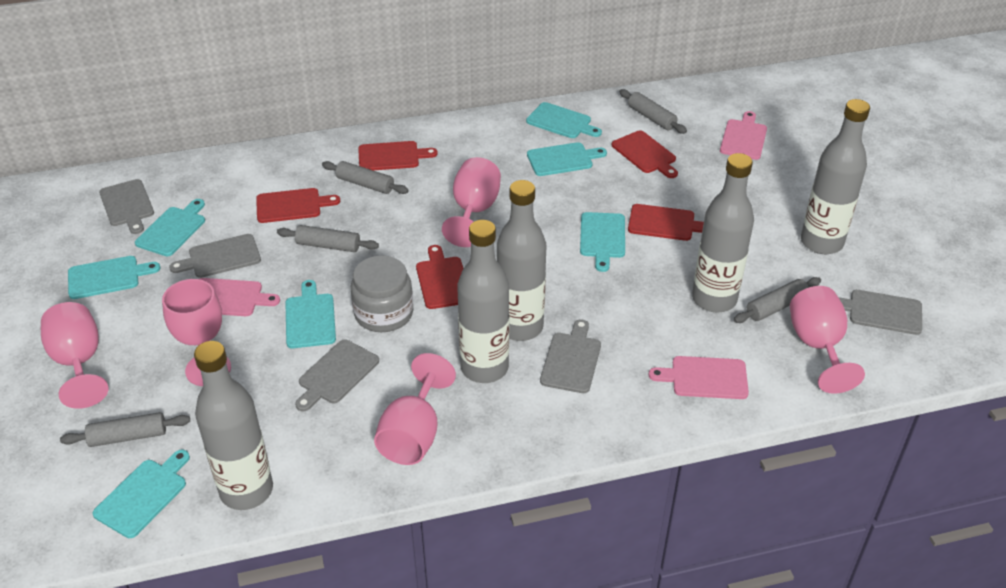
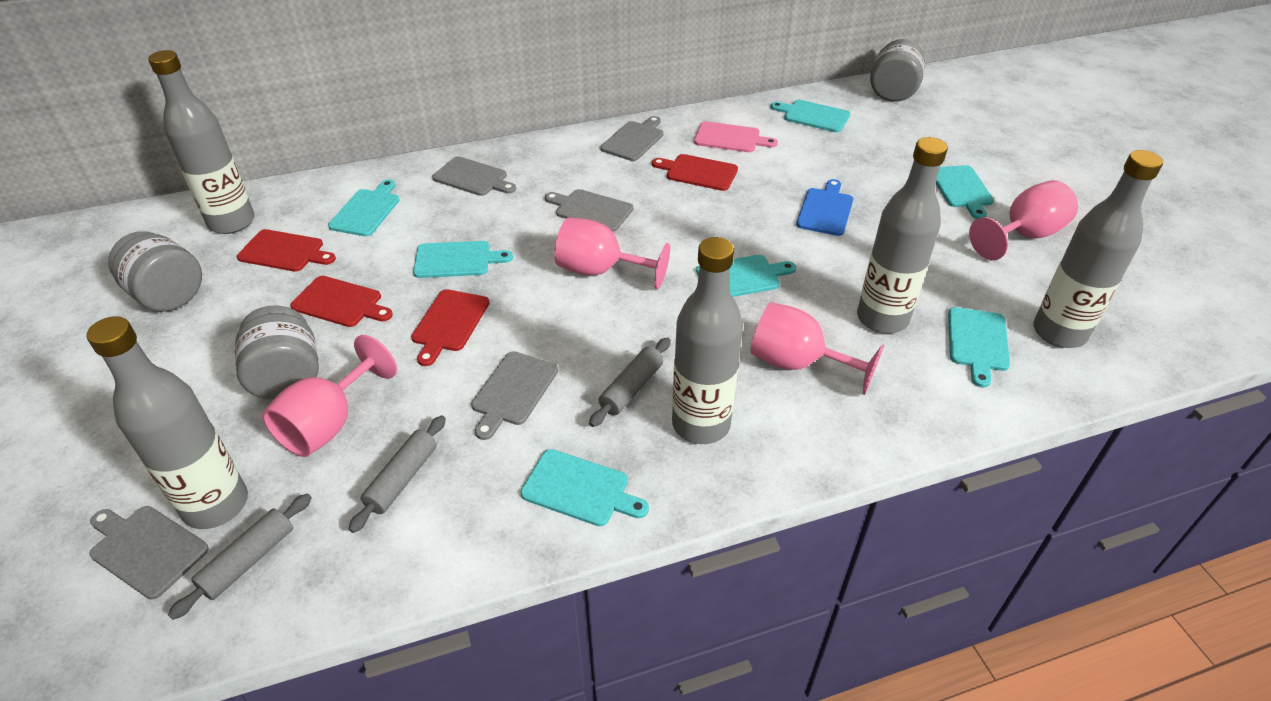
blue cutting board: 0 -> 1
grey jar: 1 -> 3
grey rolling pin: 5 -> 3
pink cutting board: 3 -> 1
pink goblet: 5 -> 4
red cutting board: 5 -> 4

